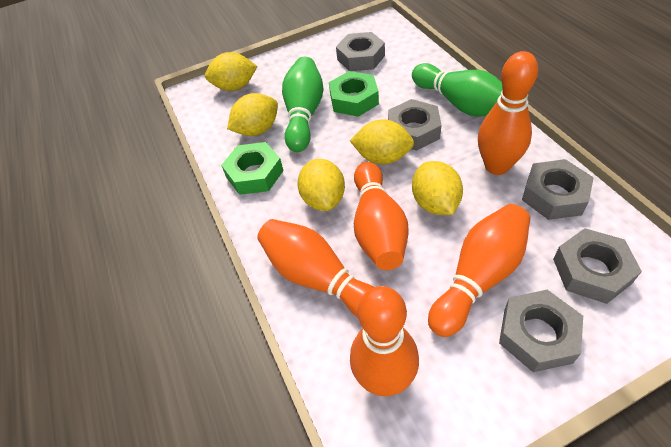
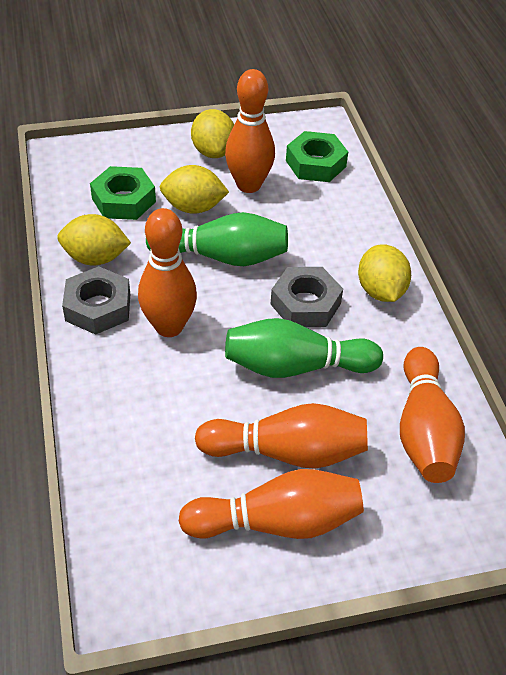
grey nut: 5 -> 2
yellow lemon: 5 -> 4

